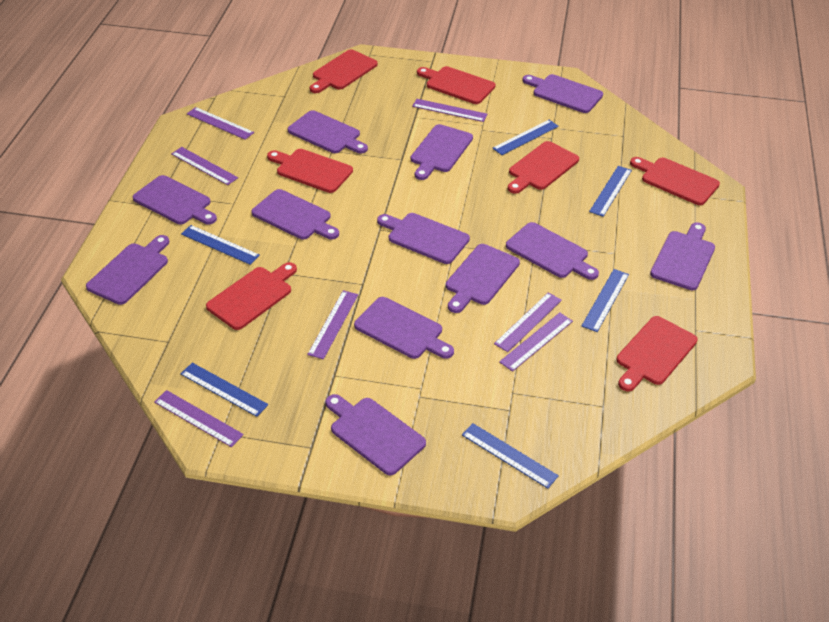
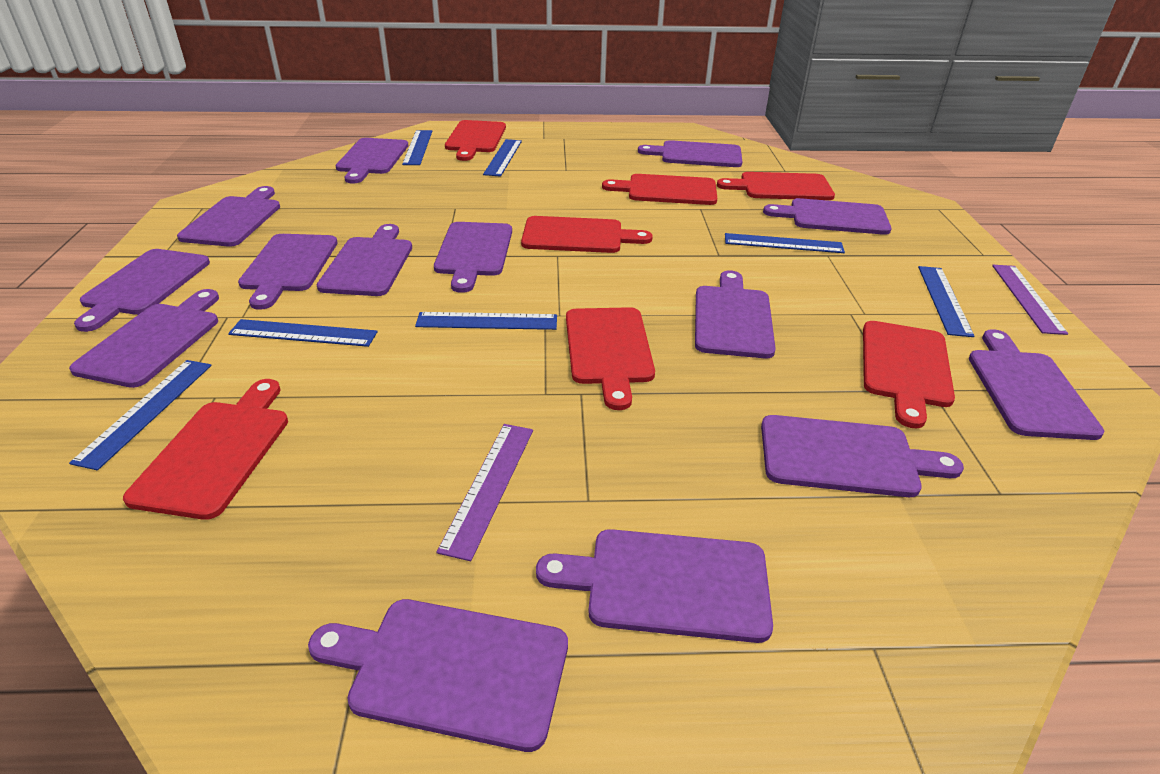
blue ruler: 6 -> 7
purple cutting board: 12 -> 14
purple ruler: 7 -> 2

